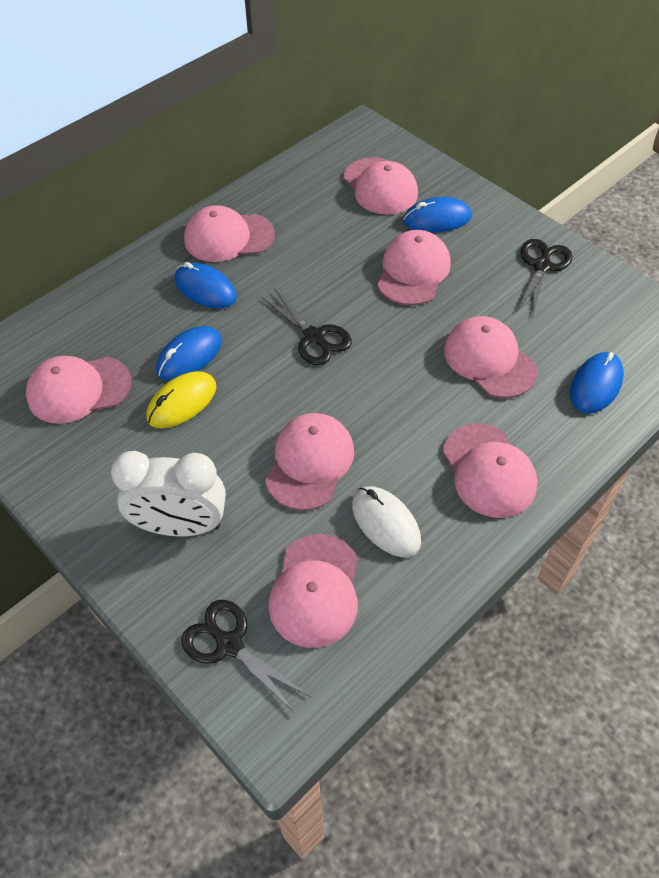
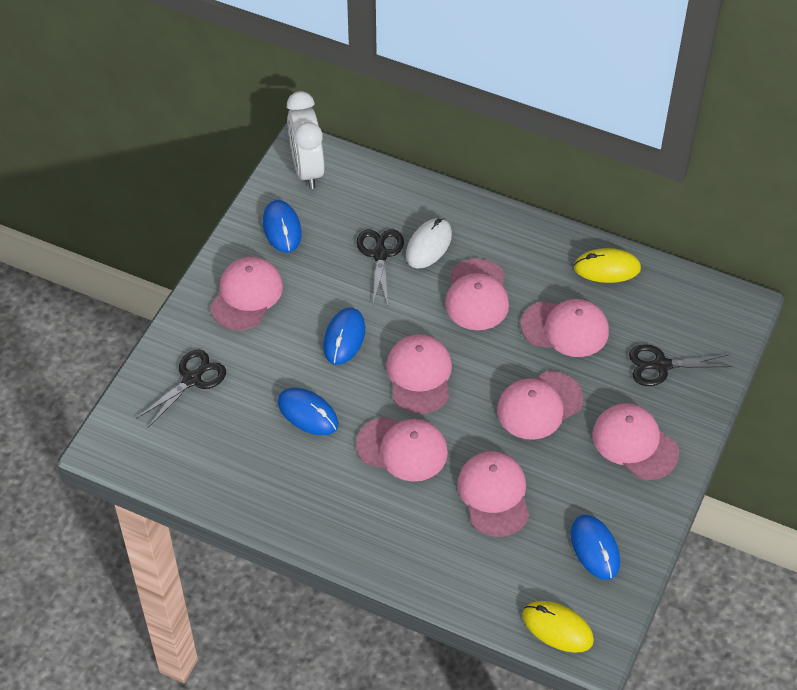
yellow mouse: 1 -> 2

